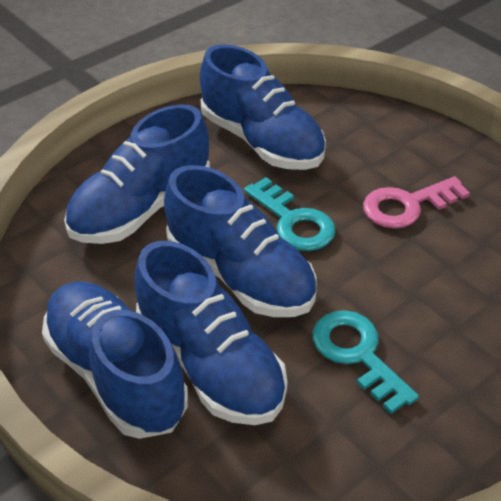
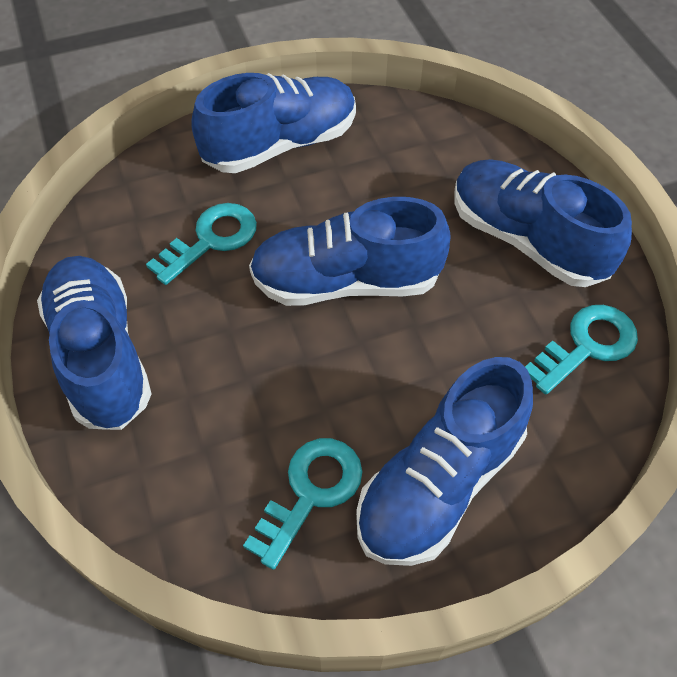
pink key: 1 -> 0
turquoise key: 2 -> 3

